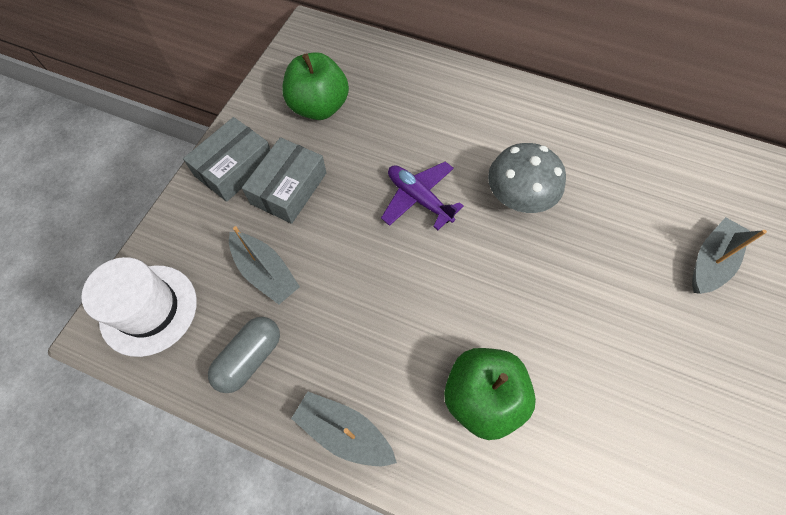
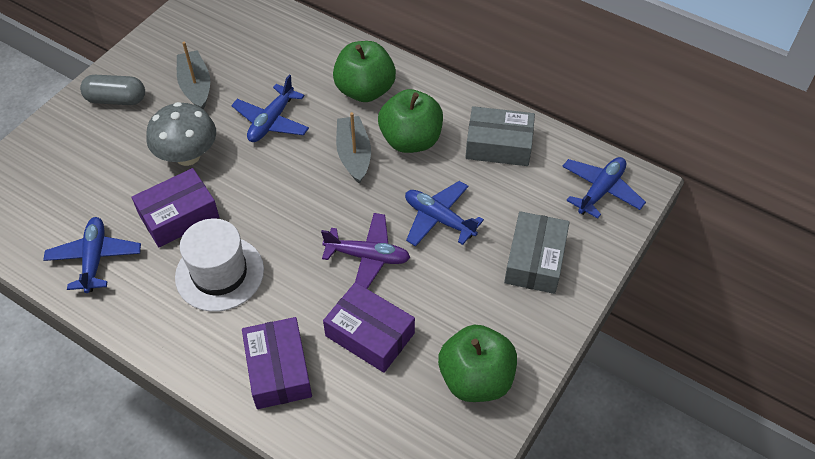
blue plane: 0 -> 4
green apple: 2 -> 3
grey boat: 3 -> 2
purple box: 0 -> 3

